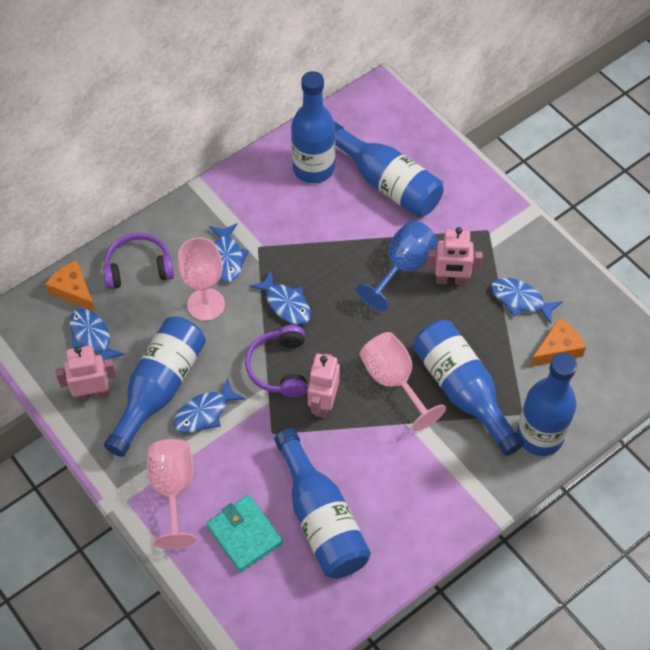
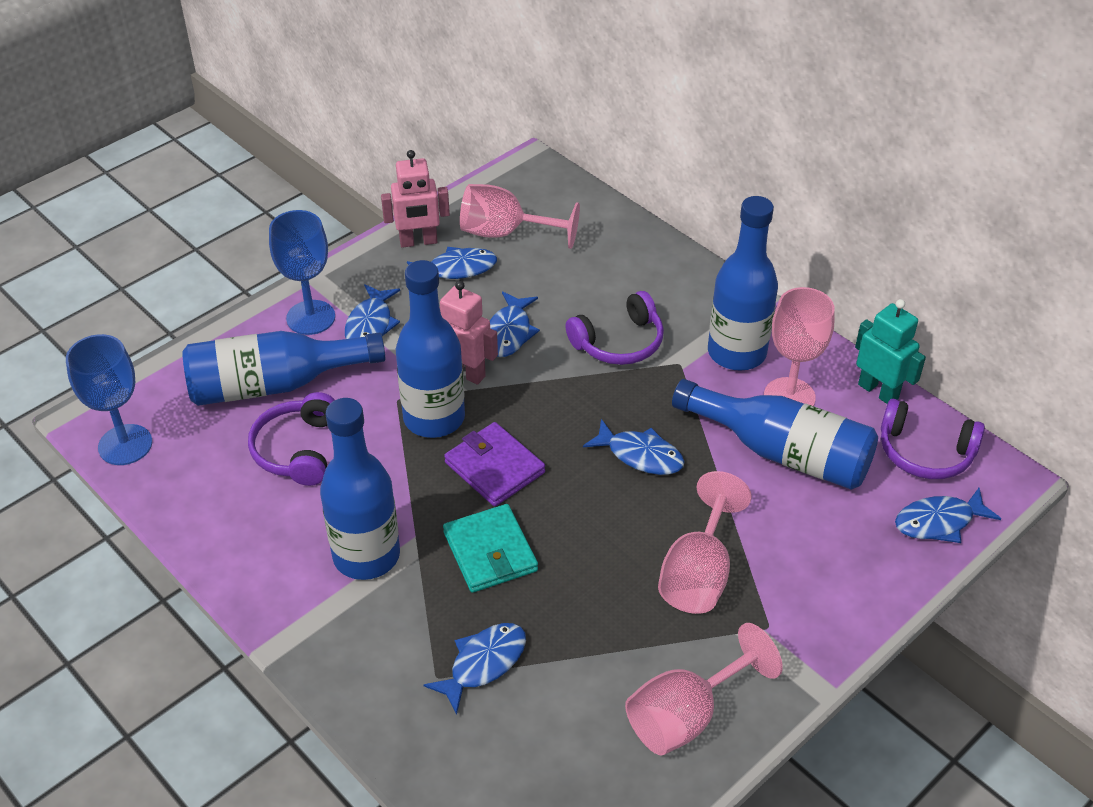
blue bottle: 6 -> 5
blue fish: 5 -> 6
blue goblet: 1 -> 2
orange cheese: 2 -> 0
pink goblet: 3 -> 4
pink robot: 3 -> 2
purple headphones: 2 -> 3
purple wallet: 0 -> 1
turquoise robot: 0 -> 1

